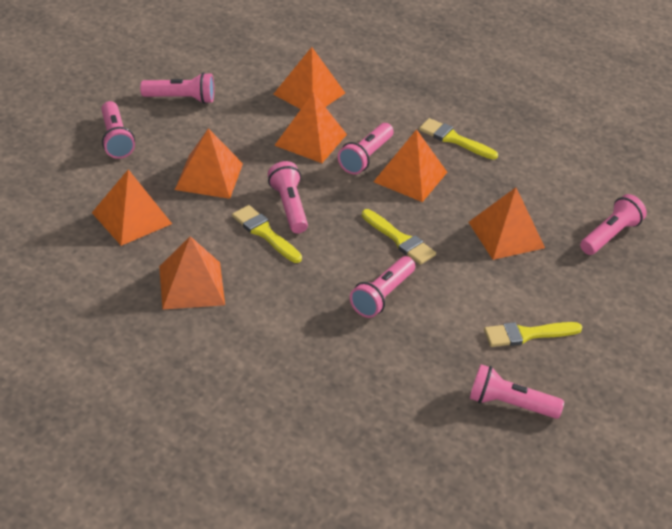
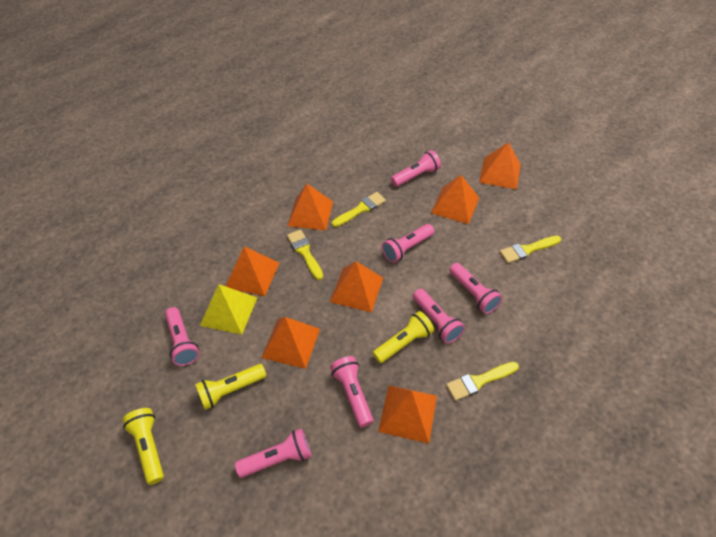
yellow flashlight: 0 -> 3
yellow pyramid: 0 -> 1

